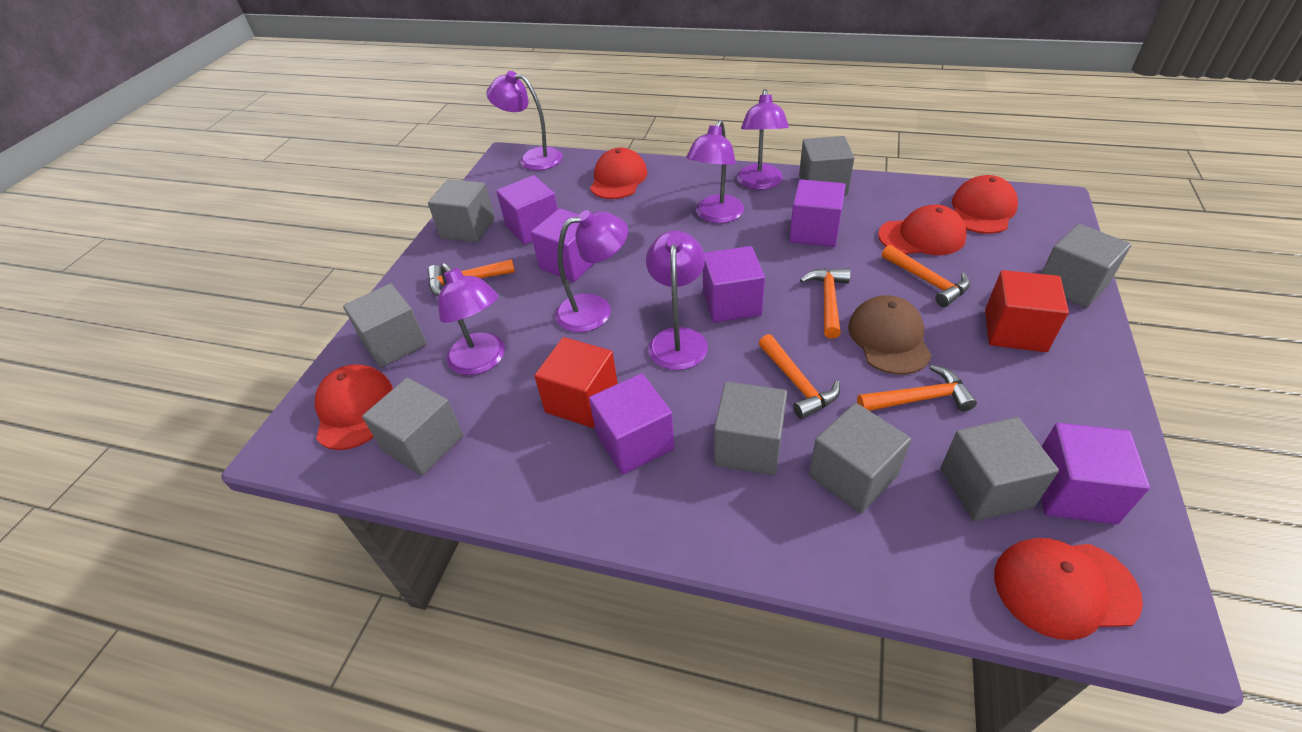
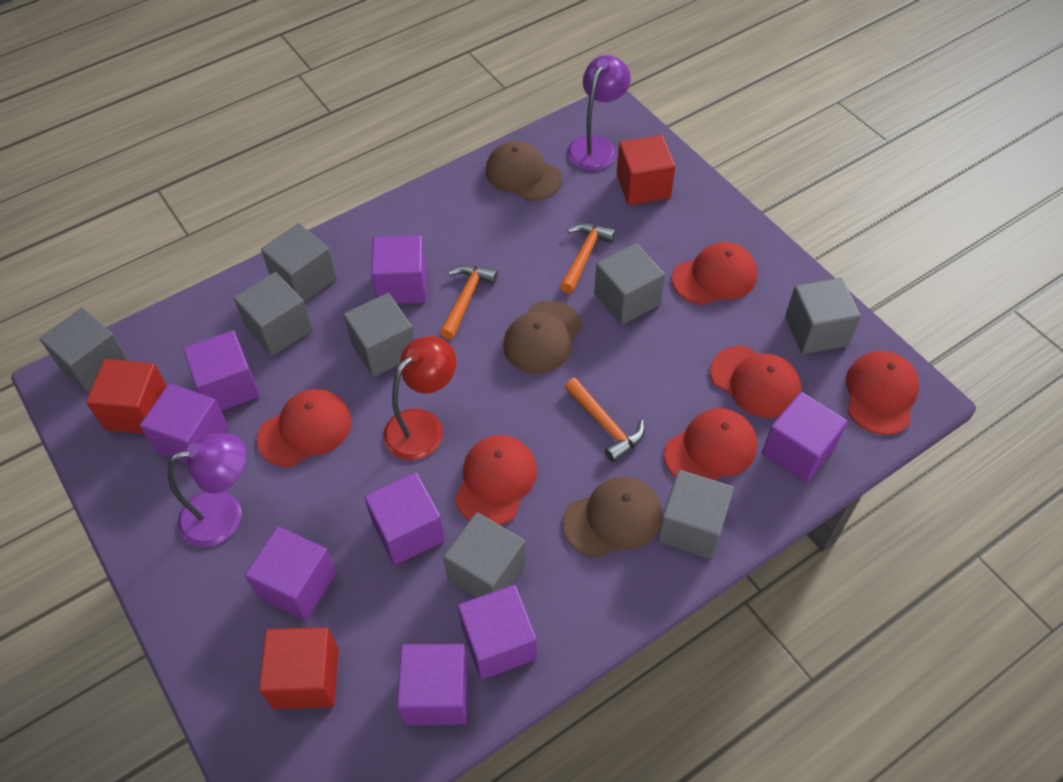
brown cap: 1 -> 3
orange hammer: 5 -> 3
purple cube: 6 -> 8
purple lamp: 6 -> 2
red cap: 5 -> 6
red cube: 2 -> 3
red lamp: 0 -> 1

